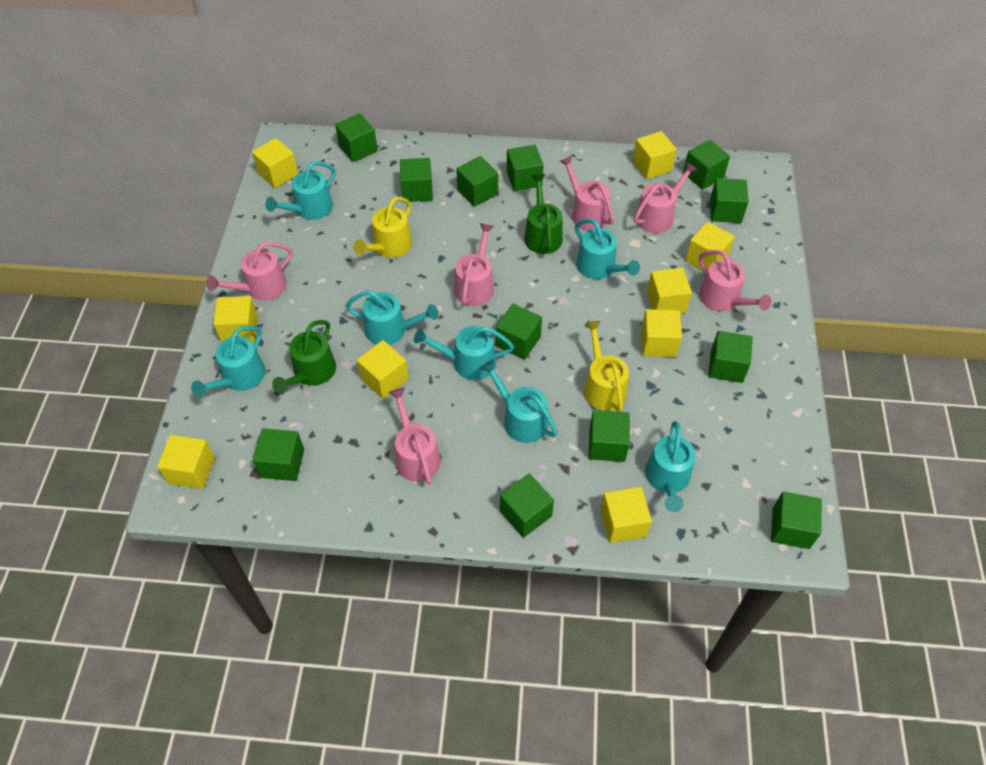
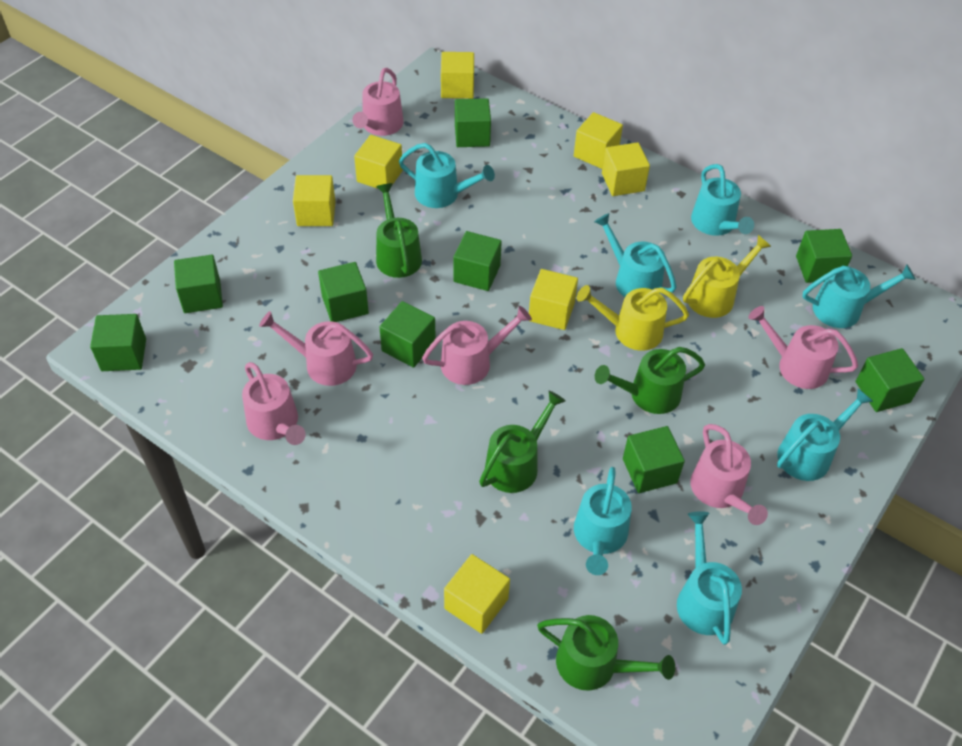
green cube: 12 -> 9
green watering can: 2 -> 4
yellow cube: 9 -> 7

